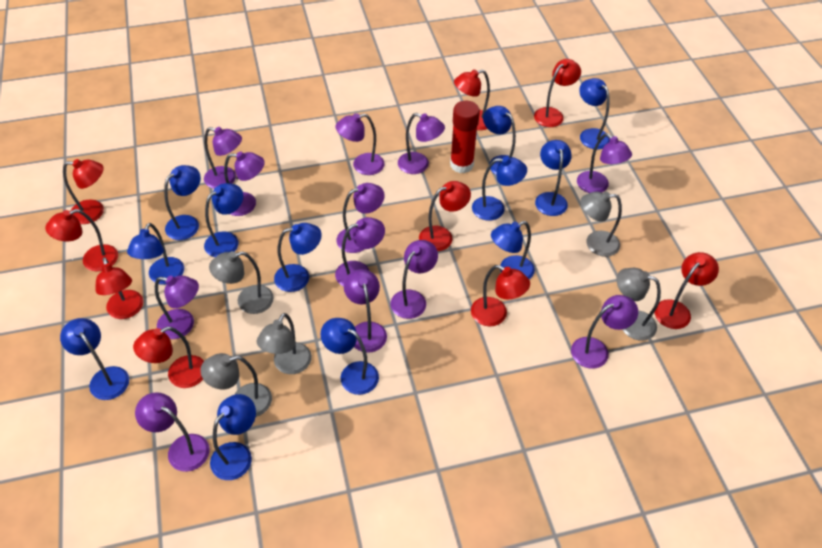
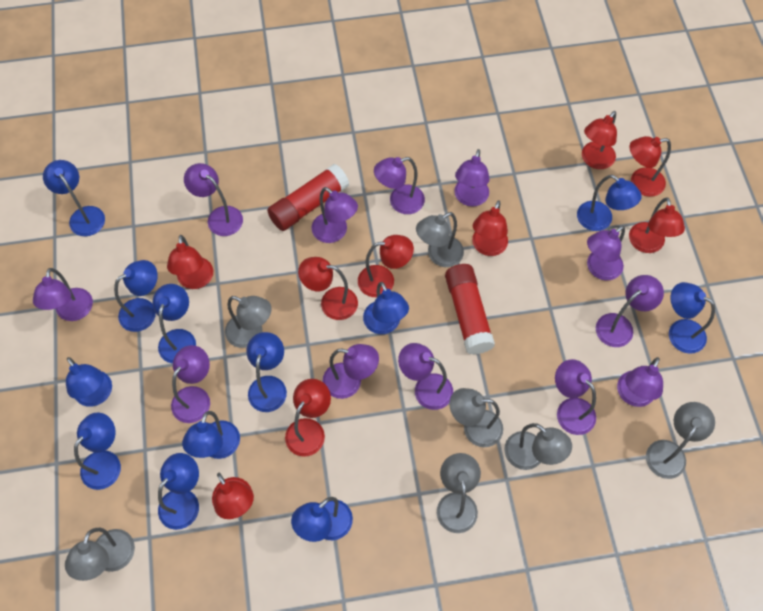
grey lamp: 5 -> 7
red glue stick: 1 -> 2

